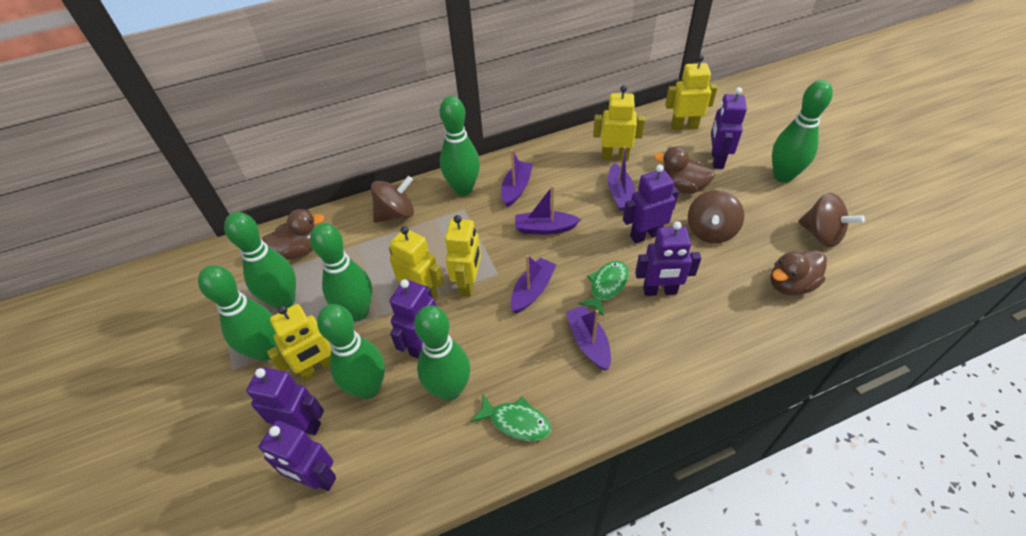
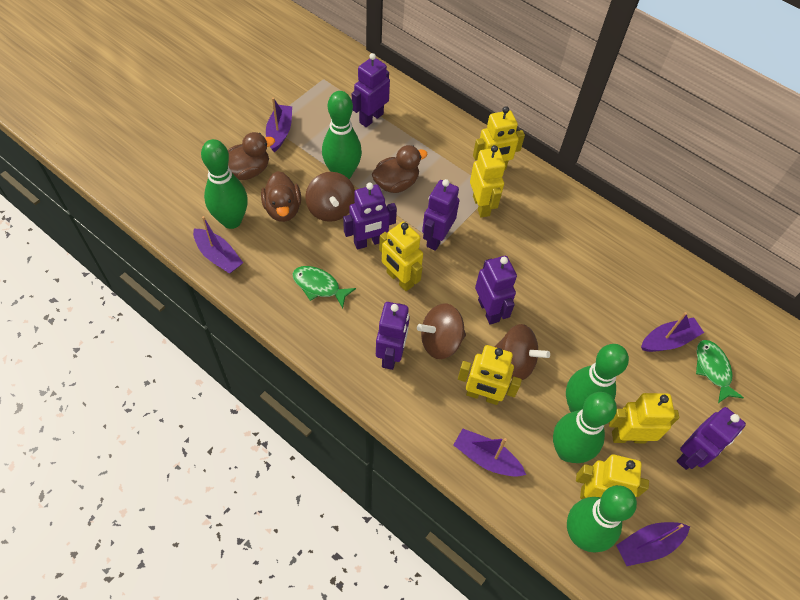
green bowling pin: 7 -> 5
yellow robot: 5 -> 6

